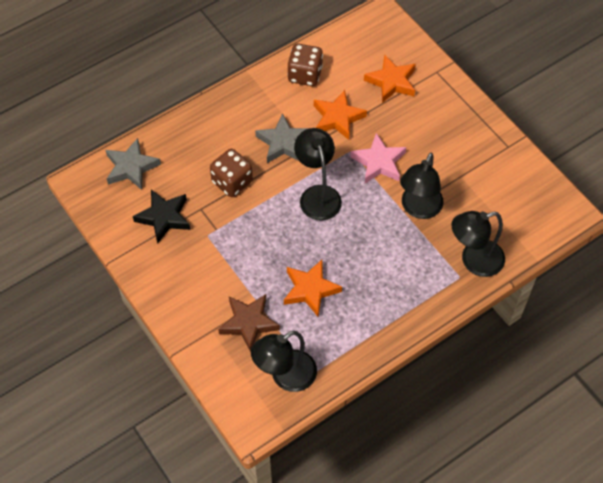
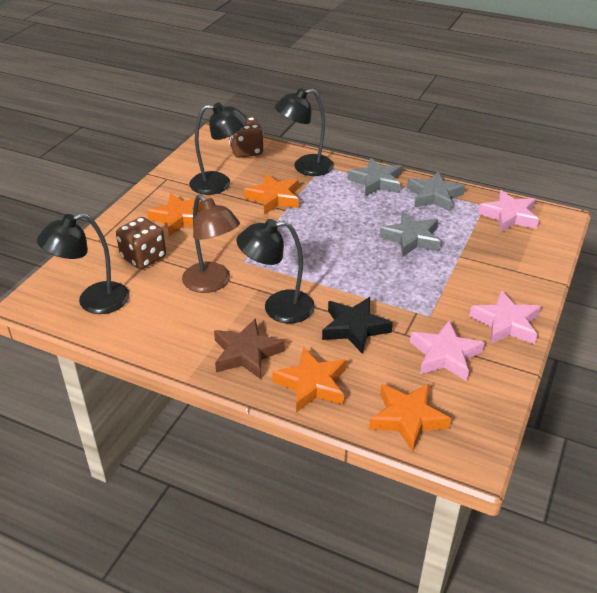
brown lamp: 0 -> 1
grey star: 2 -> 3
orange star: 3 -> 4
pink star: 1 -> 3

